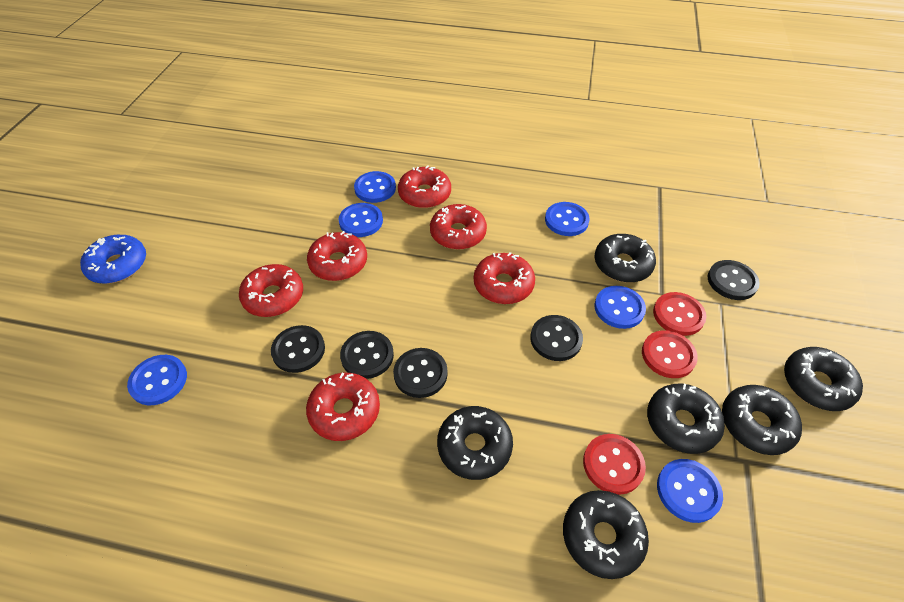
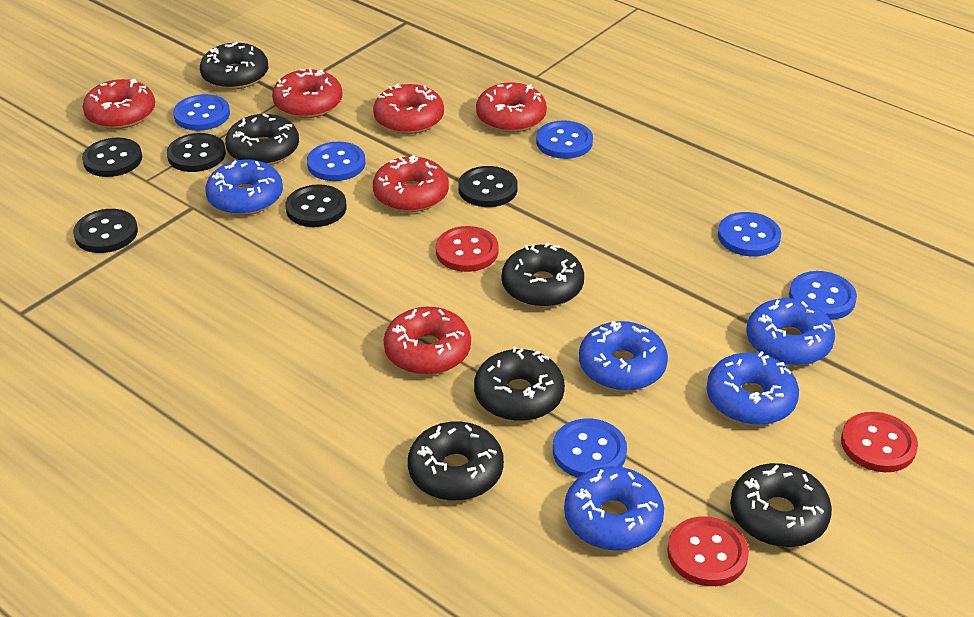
blue donut: 1 -> 5

